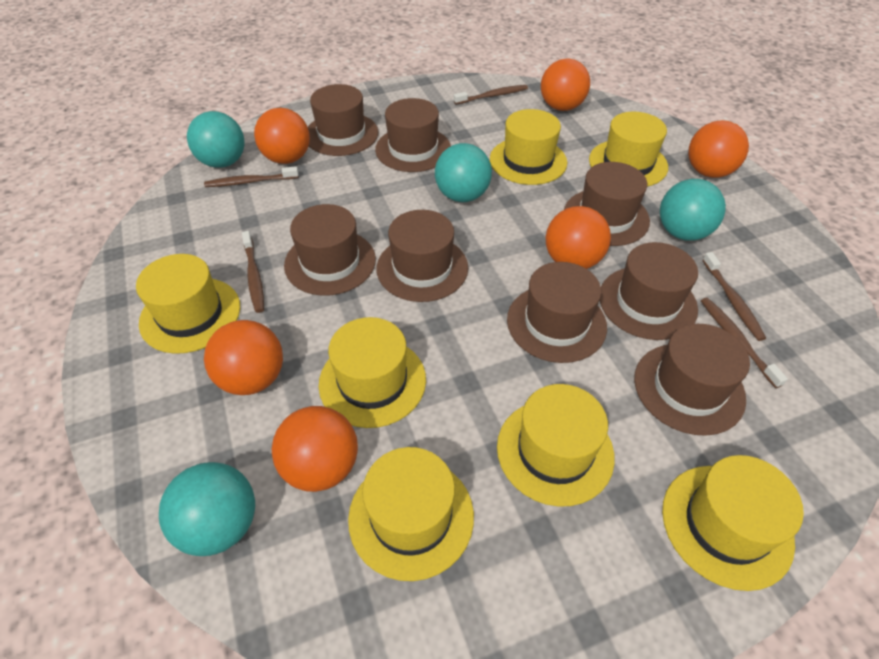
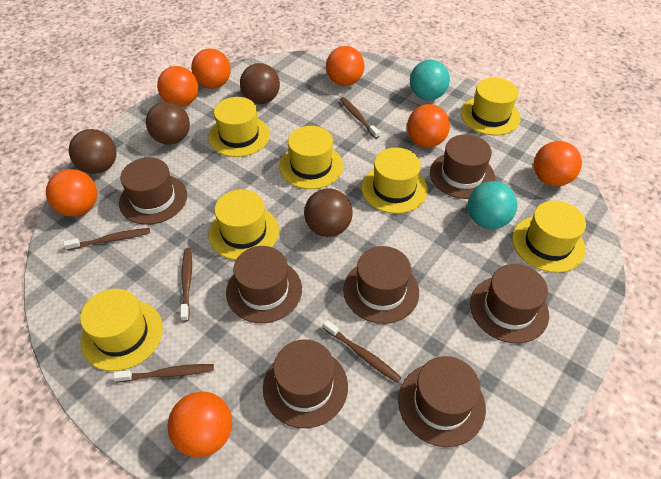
brown ball: 0 -> 4
brown hat: 8 -> 7
orange ball: 6 -> 7
turquoise ball: 4 -> 2

